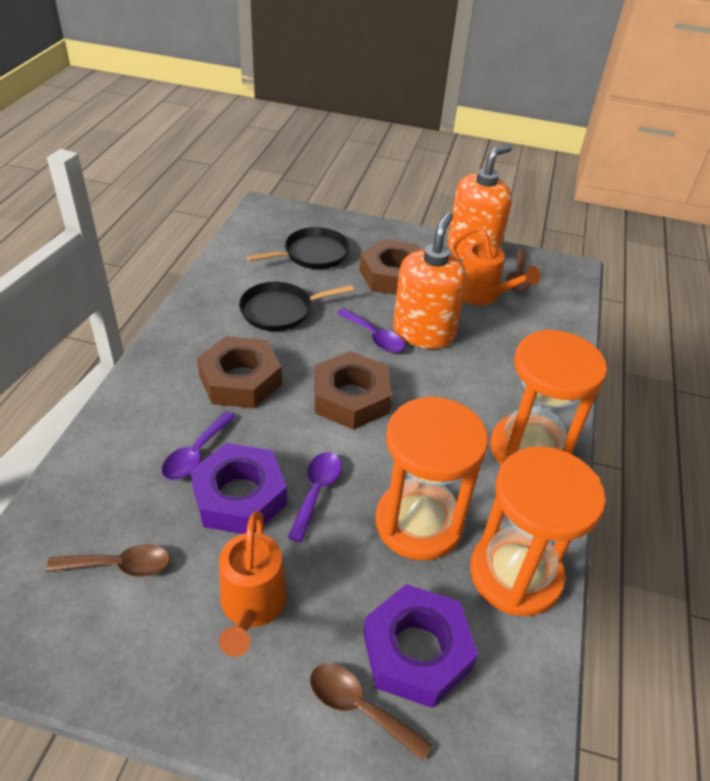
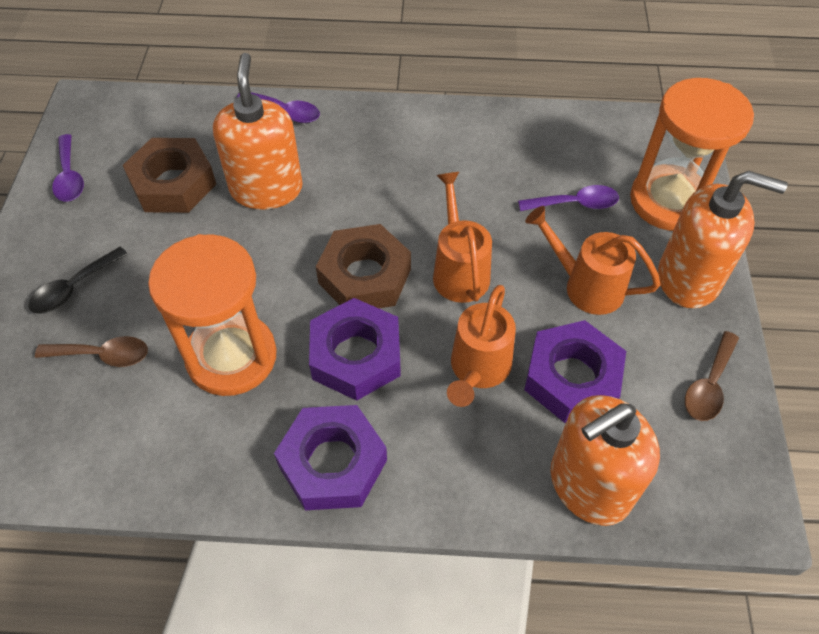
black pan: 2 -> 0
black spoon: 0 -> 1
brown nut: 3 -> 2
brown spoon: 3 -> 2
orange hourglass: 3 -> 2
orange soap dispenser: 2 -> 3
orange watering can: 2 -> 3
purple nut: 2 -> 3

